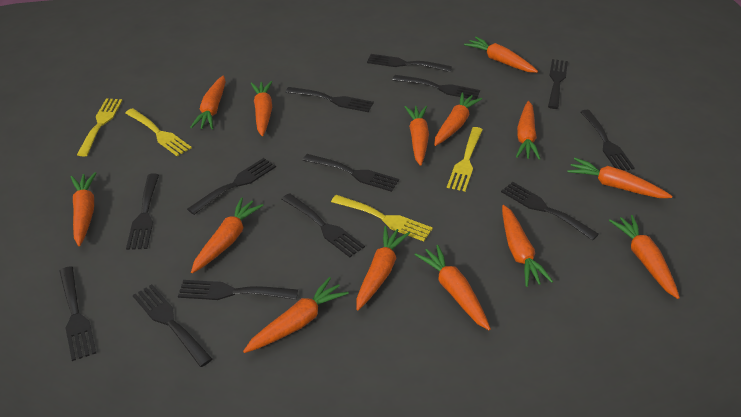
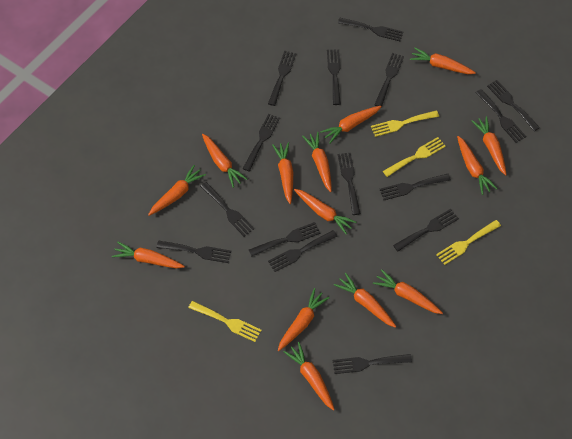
black fork: 13 -> 15

